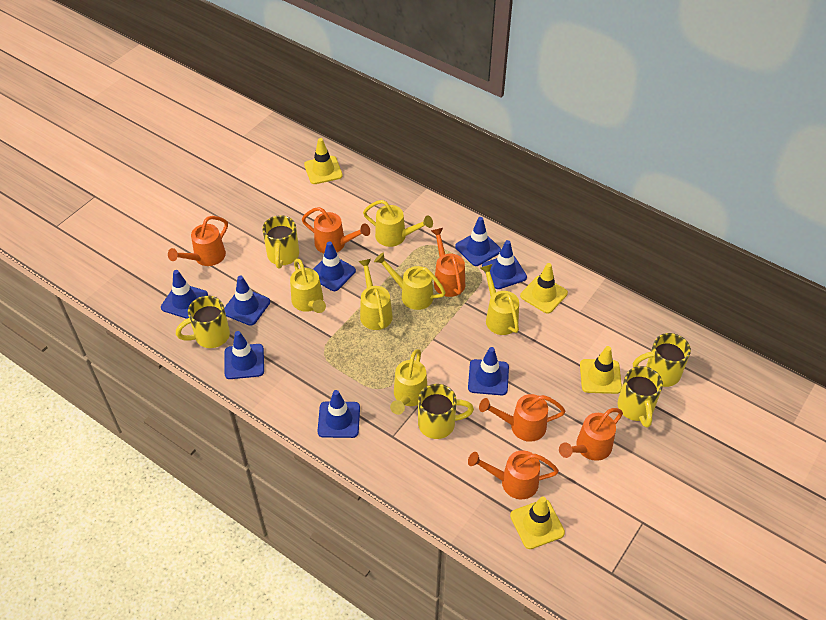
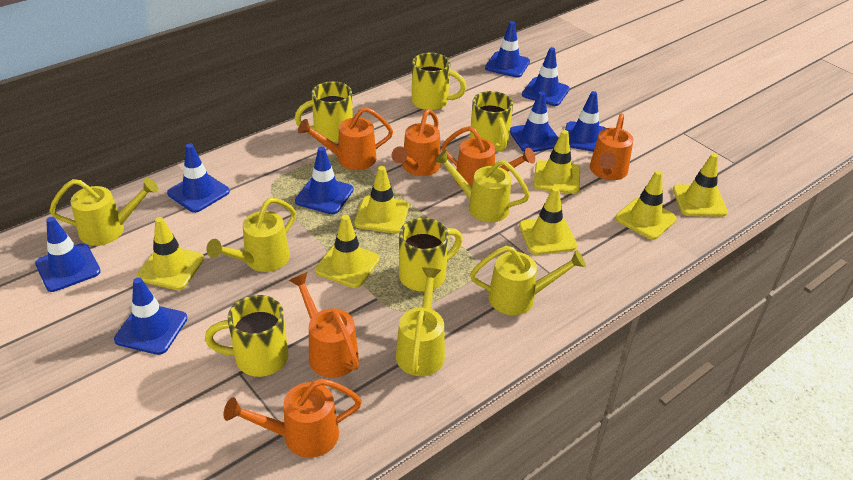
yellow traffic cone: 4 -> 7
yellow watering can: 6 -> 5

